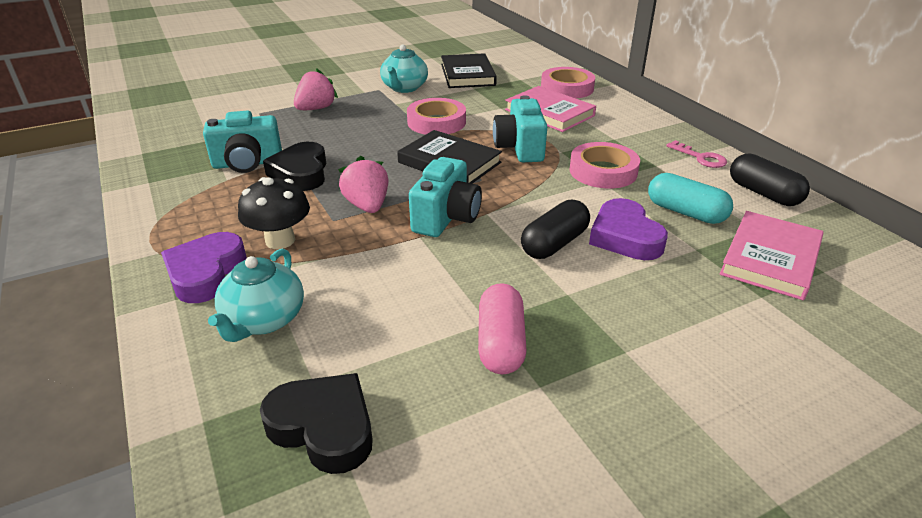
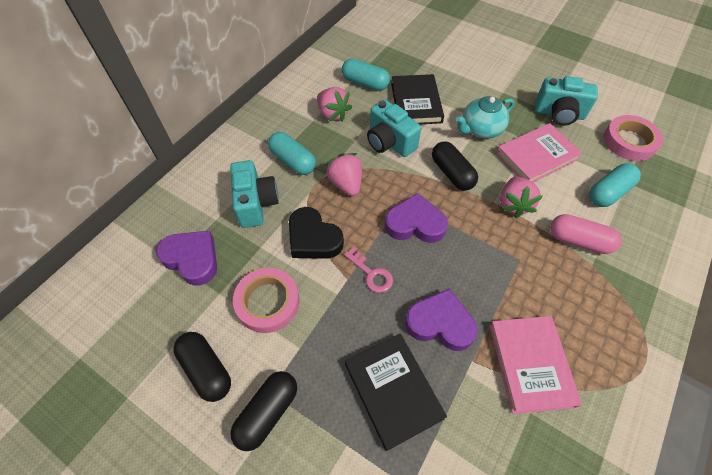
black capsule: 2 -> 3
black heart: 2 -> 1
black mushroom: 1 -> 0
pink strawberry: 2 -> 3
pink tape: 3 -> 2
purple heart: 2 -> 3
turquoise capsule: 1 -> 3
turquoise teapot: 2 -> 1

